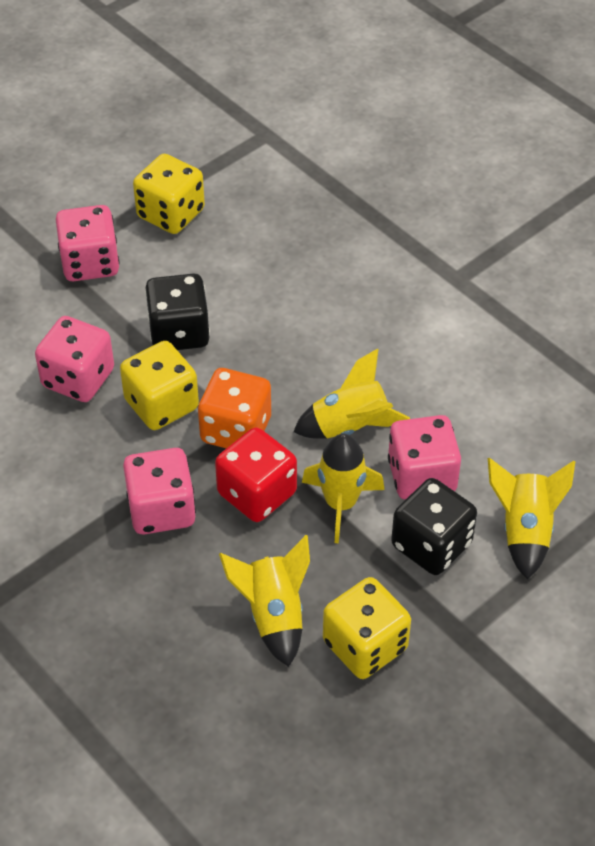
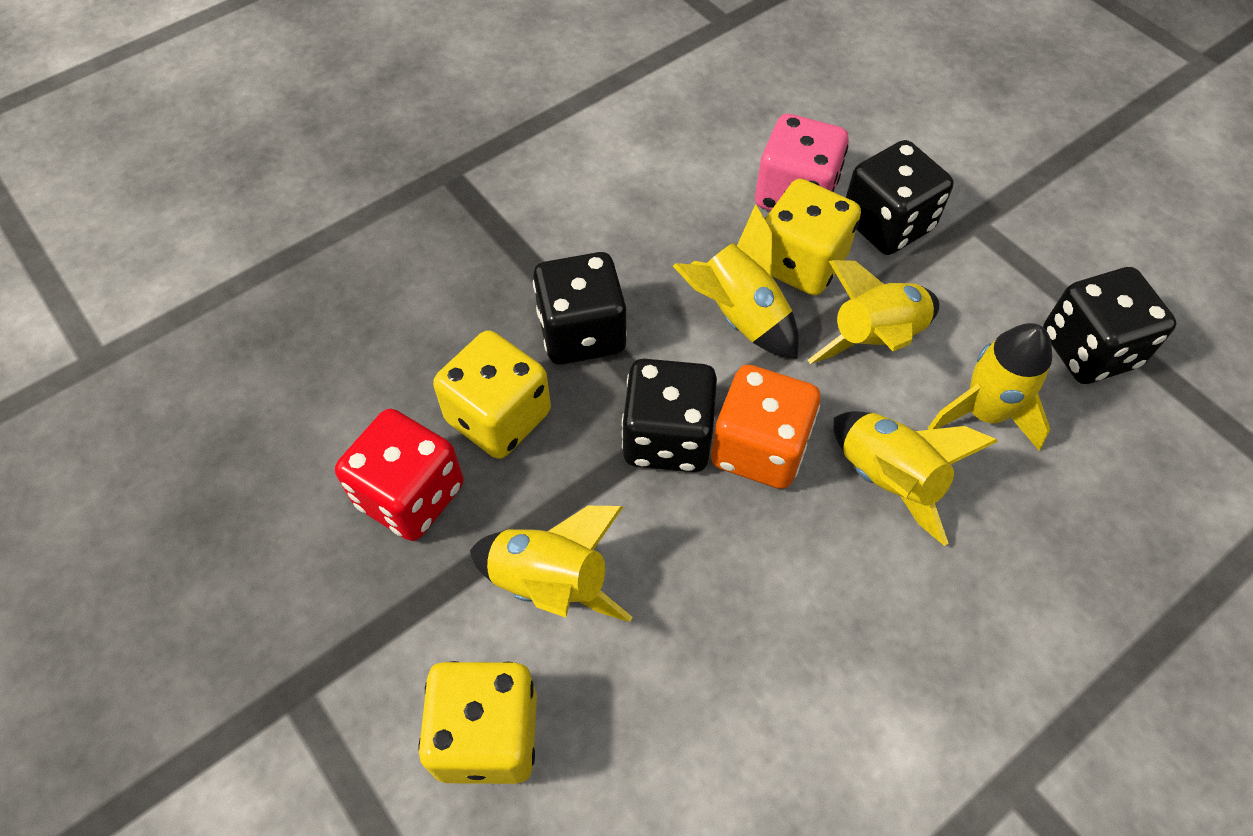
black dice: 2 -> 4
pink dice: 4 -> 1
yellow rocket: 4 -> 5

